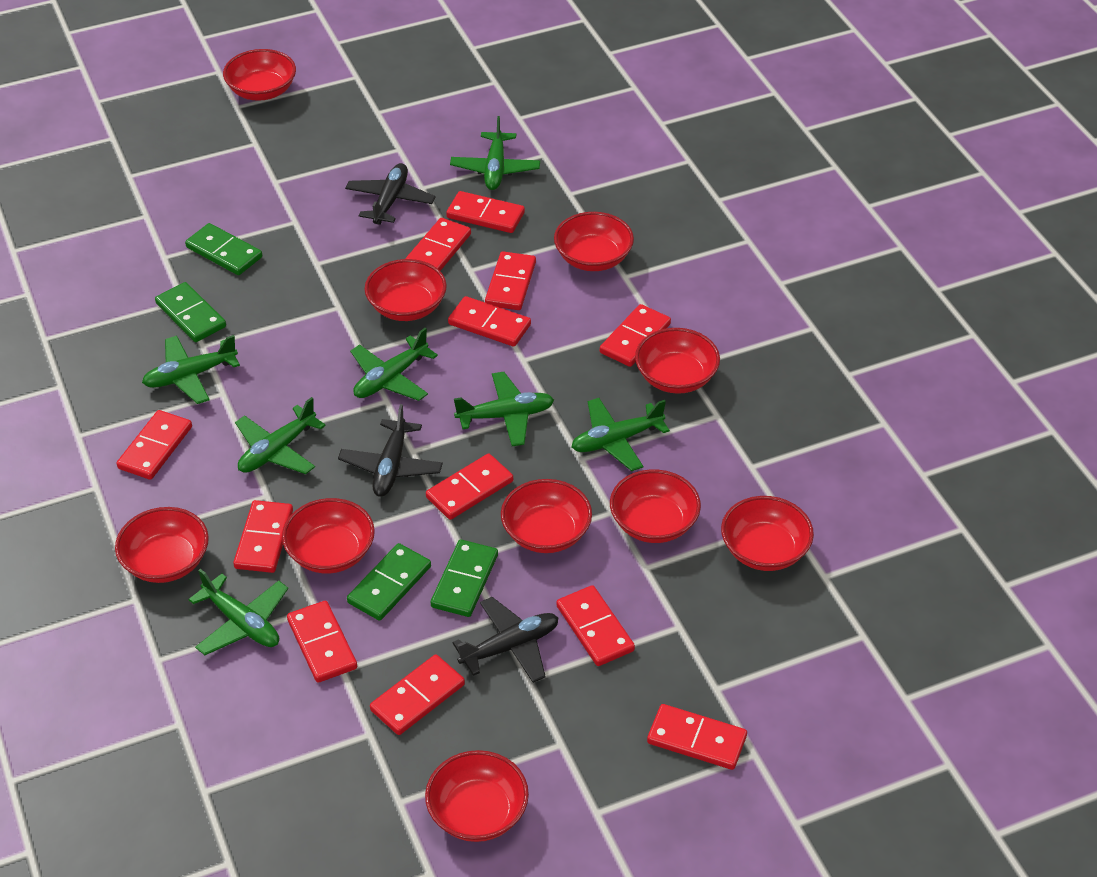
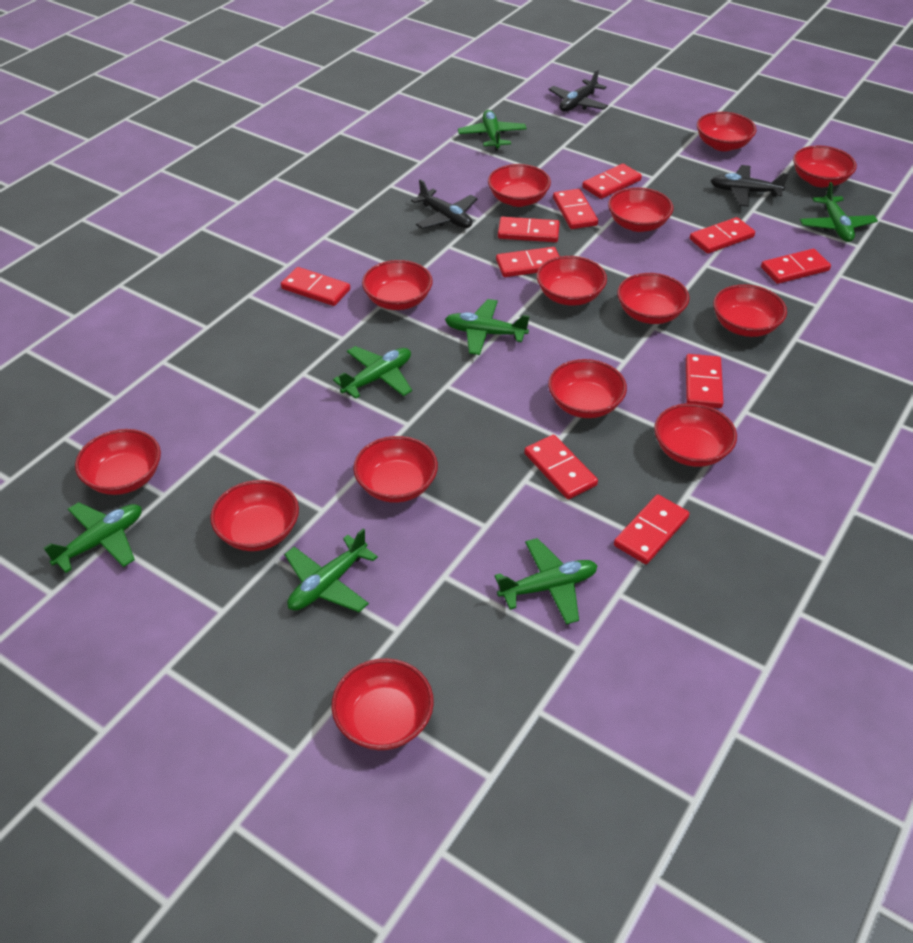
green domino: 4 -> 0
red bowl: 10 -> 14
red domino: 12 -> 10

